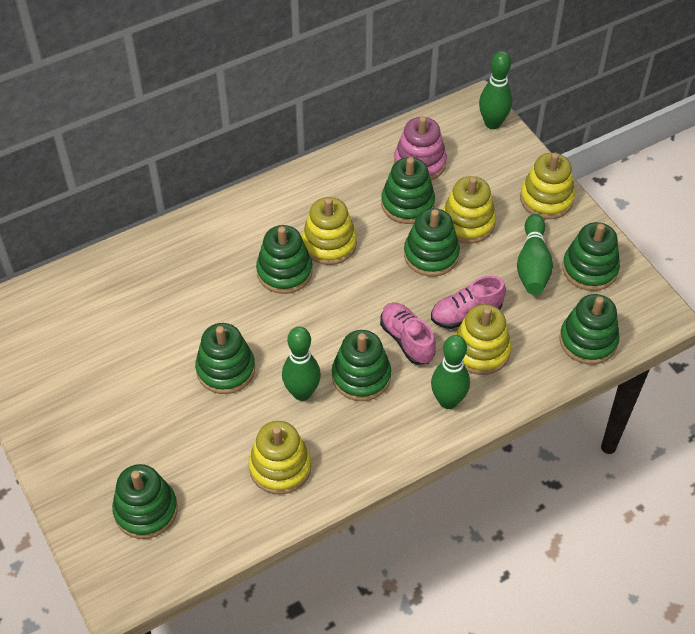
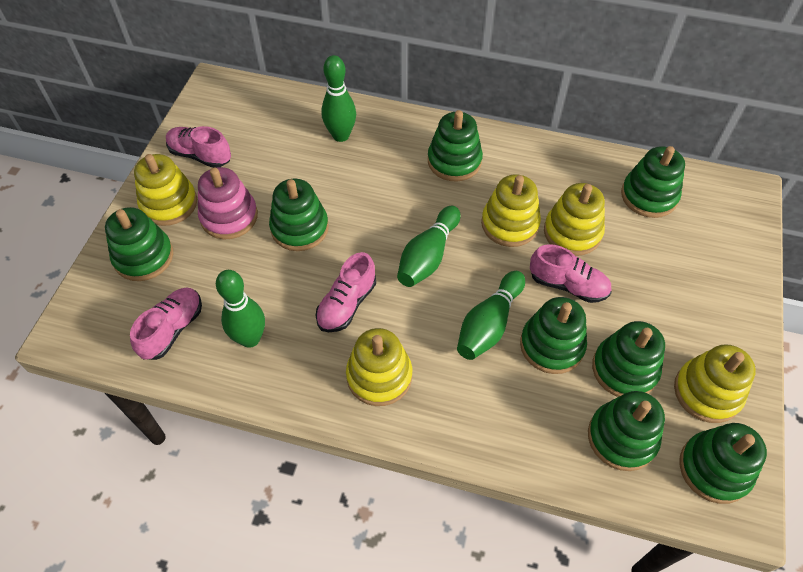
pink shoe: 2 -> 4

